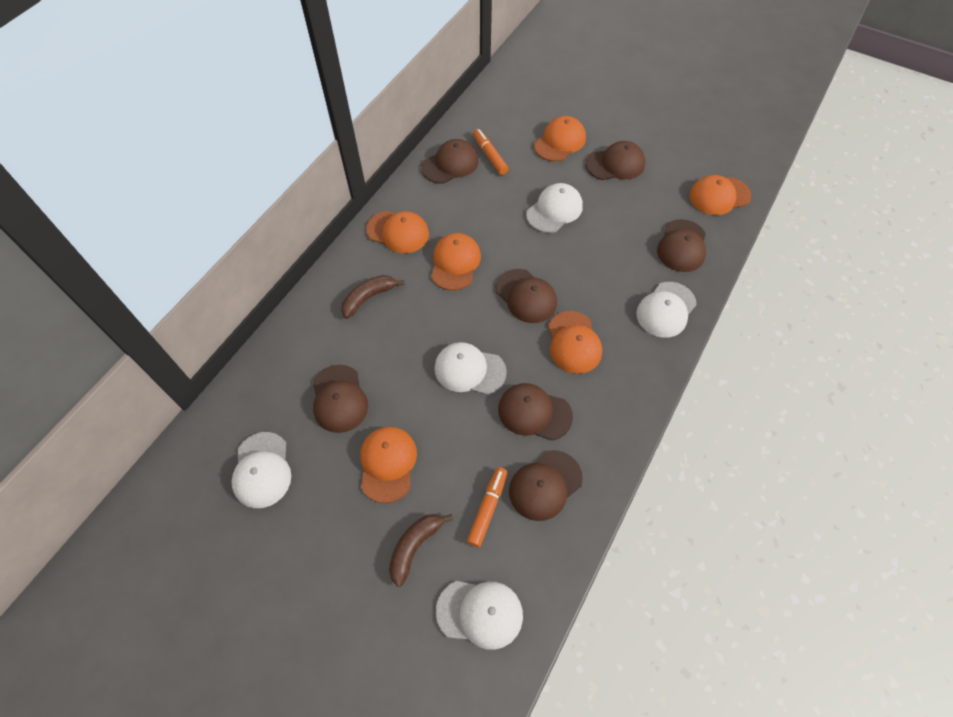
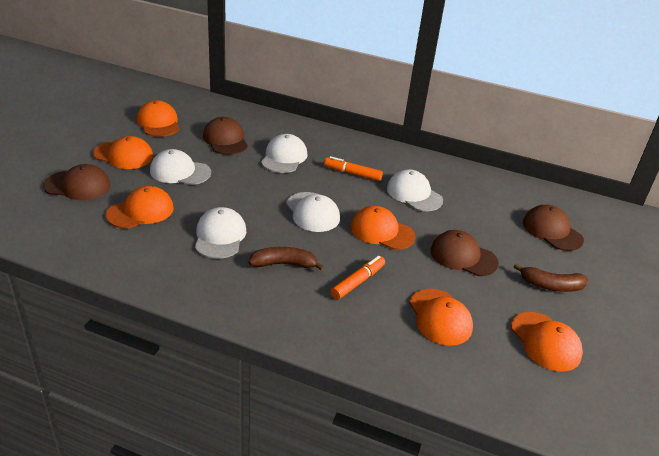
brown cap: 7 -> 4

